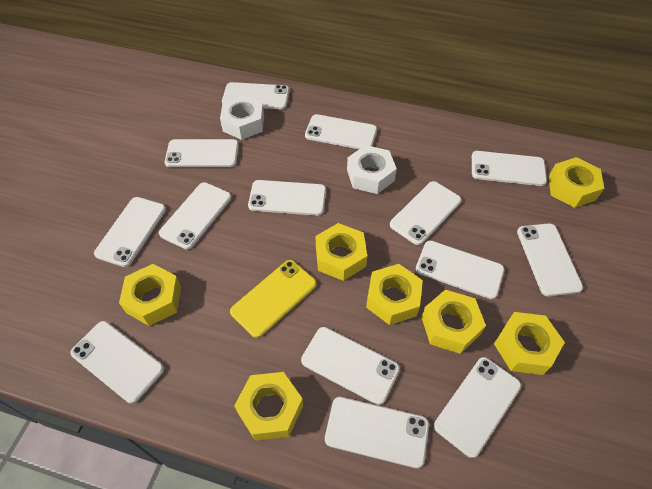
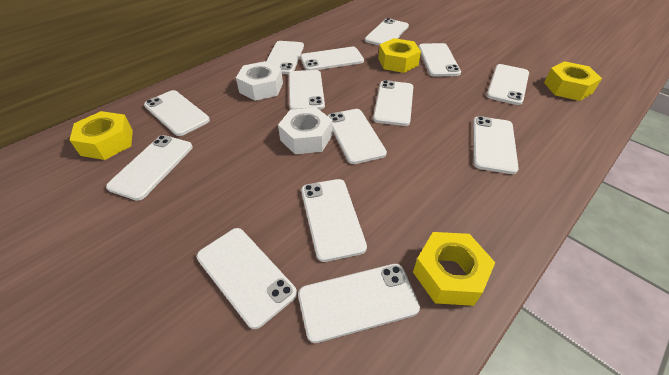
yellow nut: 7 -> 4
yellow phone: 1 -> 0

